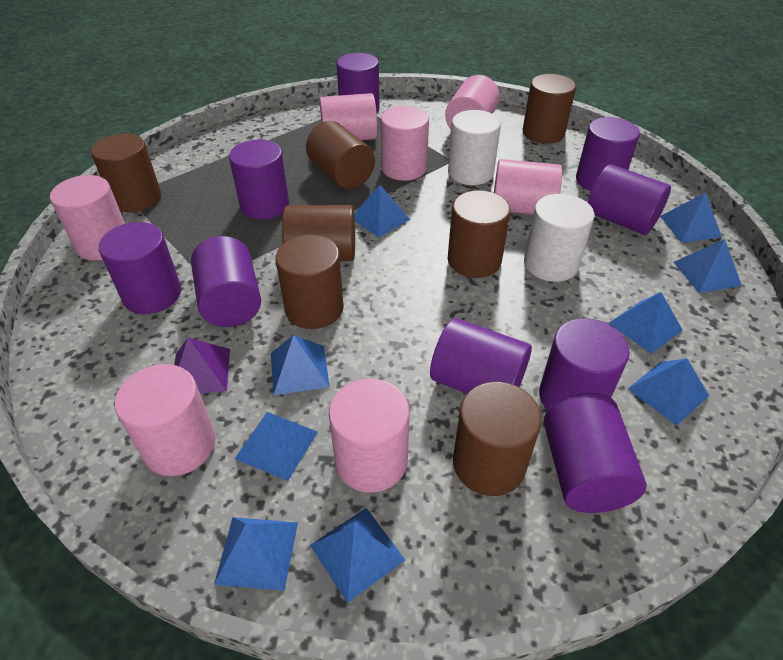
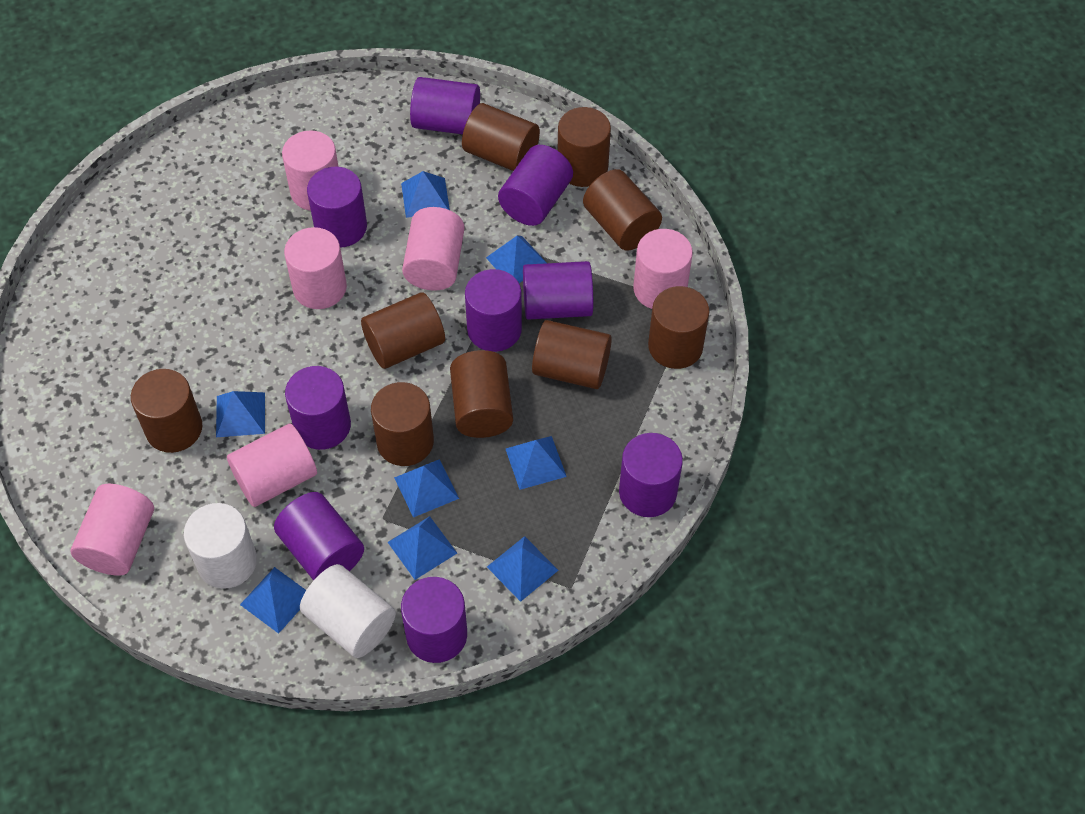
blue pyramid: 9 -> 8
brown cylinder: 7 -> 9
pink cylinder: 7 -> 6
purple pyramid: 1 -> 0

